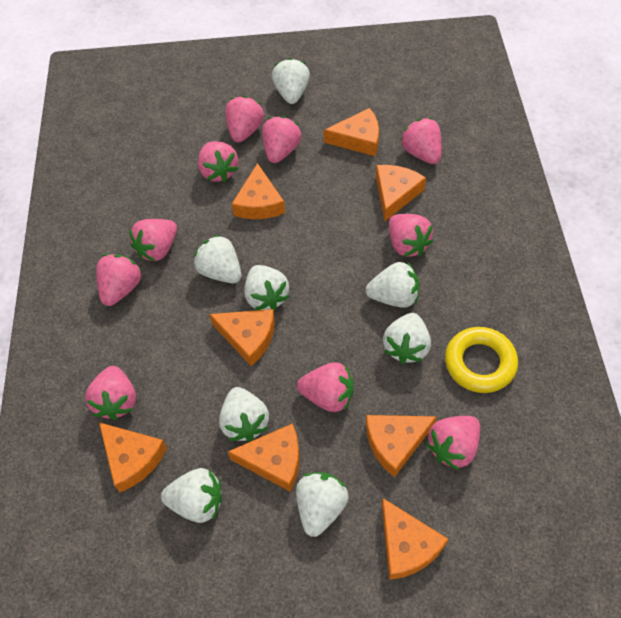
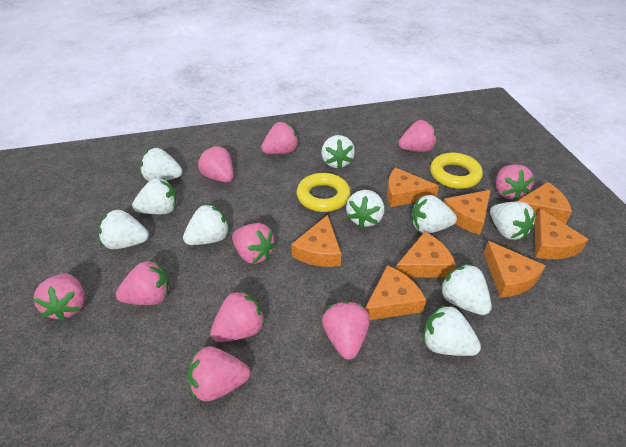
white strawberry: 8 -> 10
yellow ring: 1 -> 2

